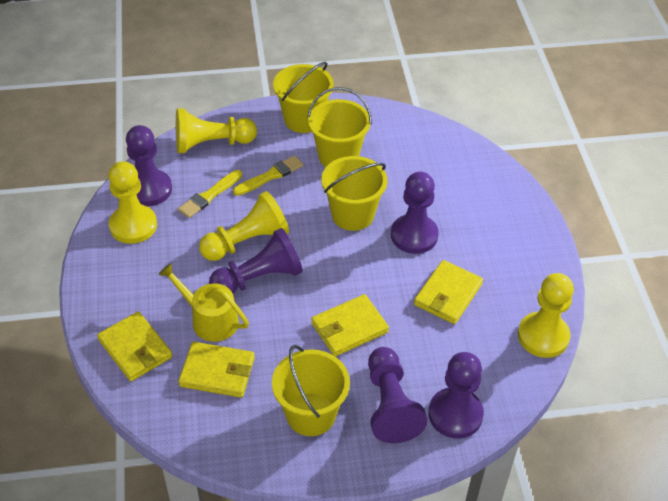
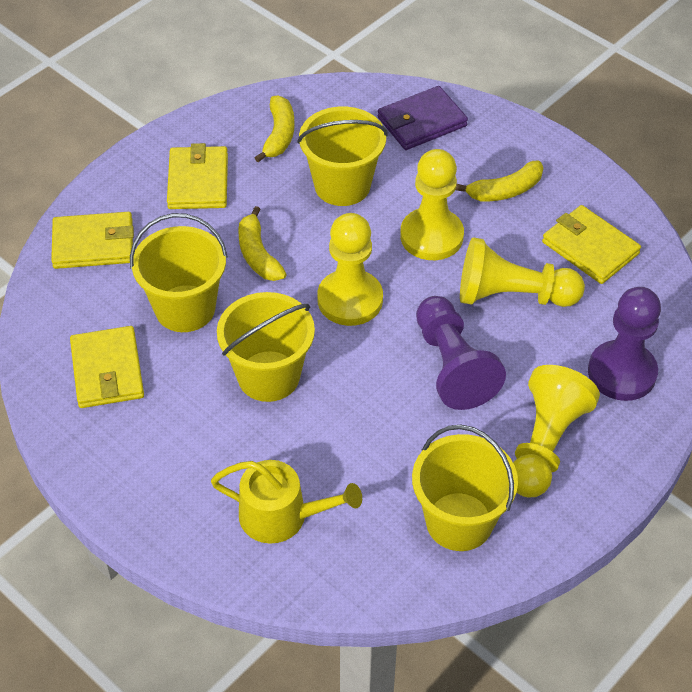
purple pawn: 5 -> 2
purple wallet: 0 -> 1
yellow banana: 0 -> 3
yellow brush: 2 -> 0

